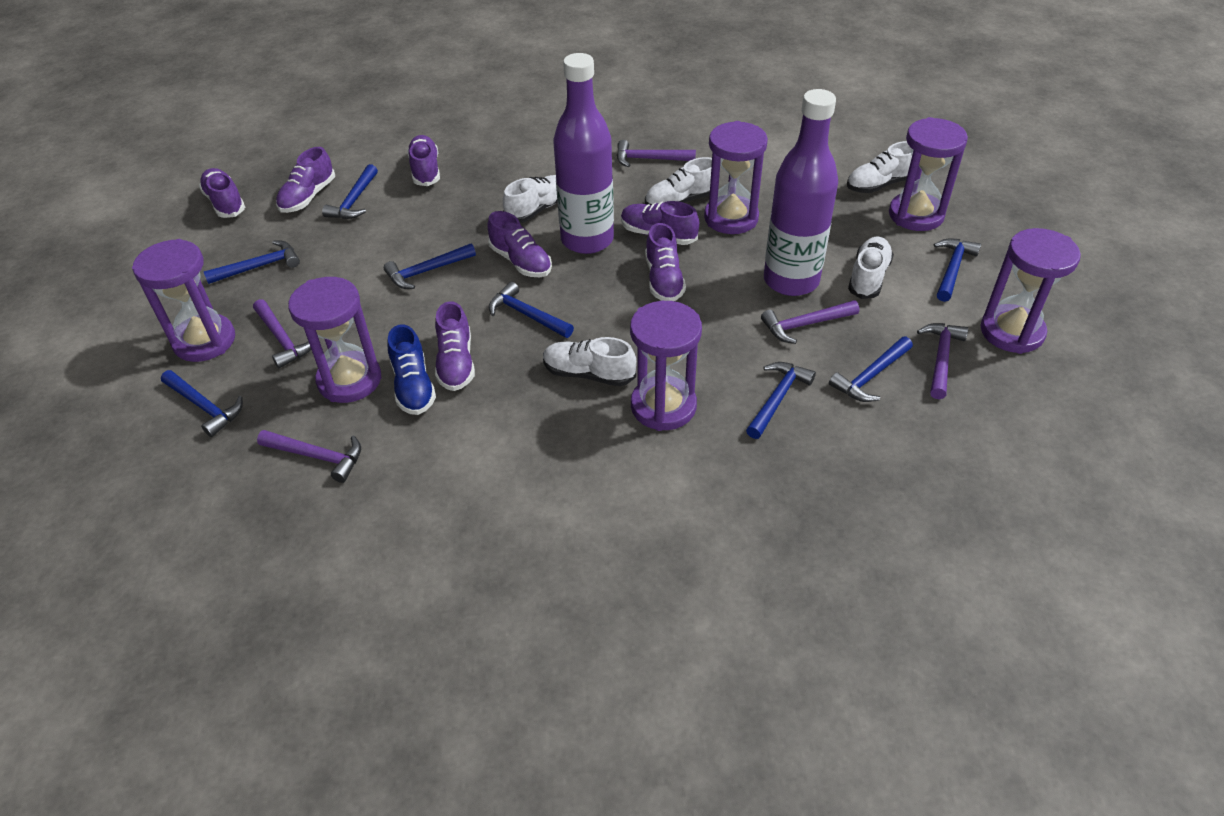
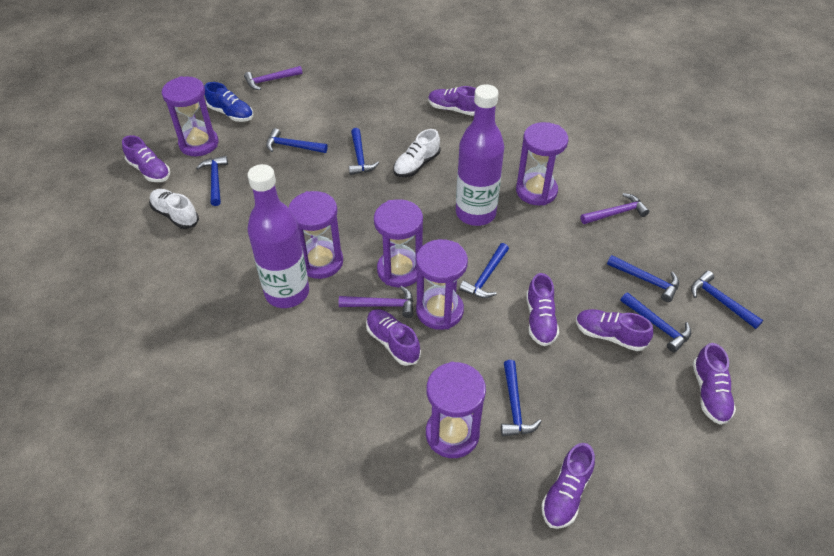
purple hammer: 5 -> 3
white shoe: 5 -> 2

